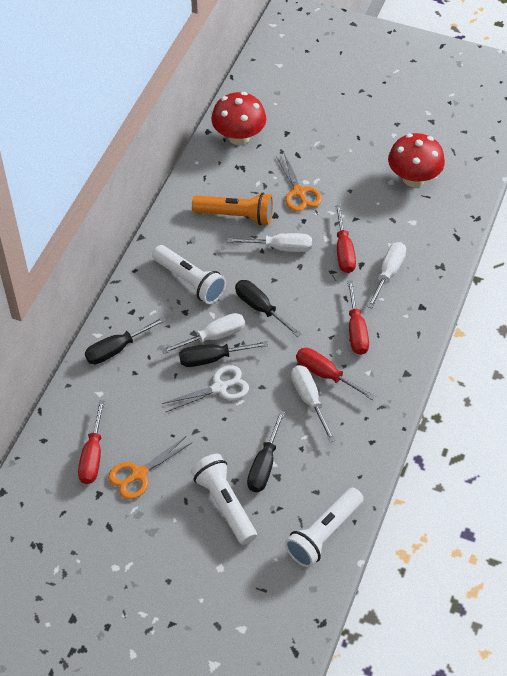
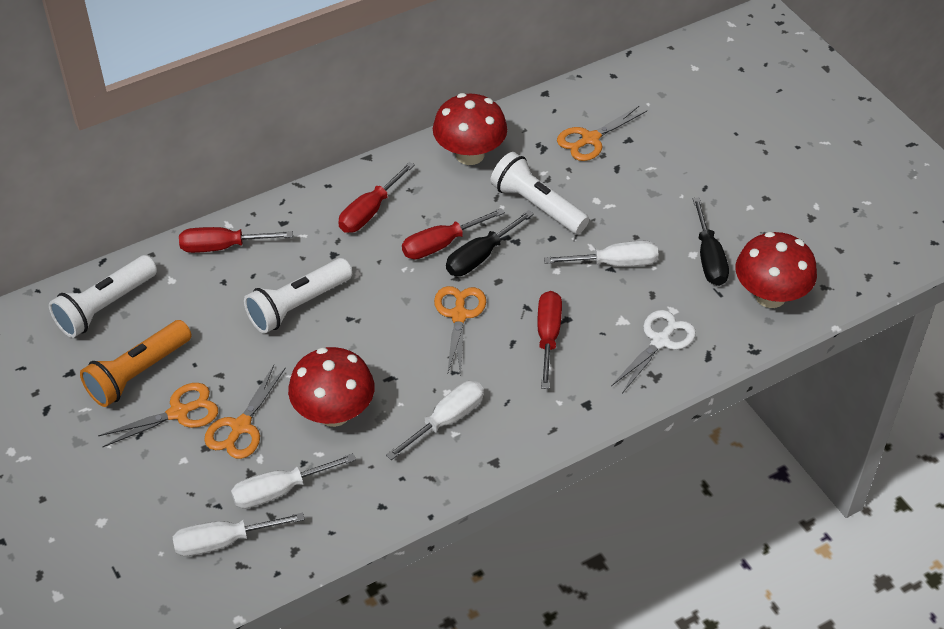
black screwdriver: 4 -> 2
orange scissors: 2 -> 4
red mushroom: 2 -> 3

